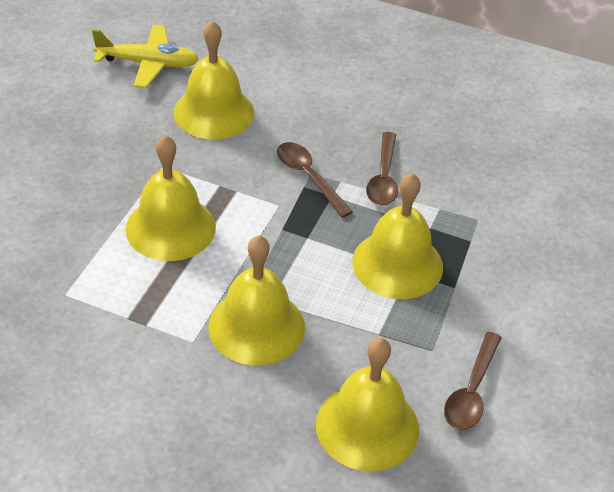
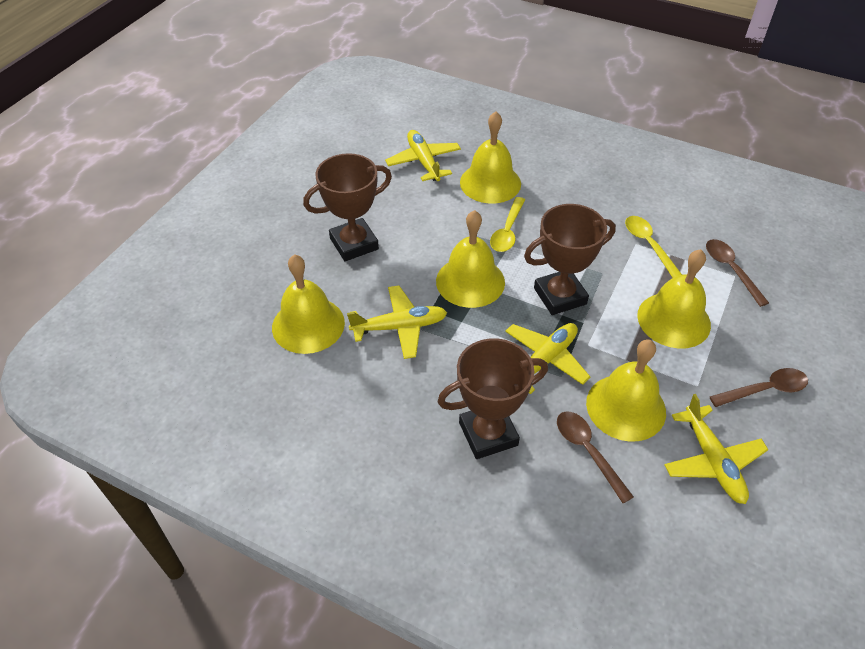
brown trophy: 0 -> 3
yellow plane: 1 -> 4
yellow spoon: 0 -> 2

